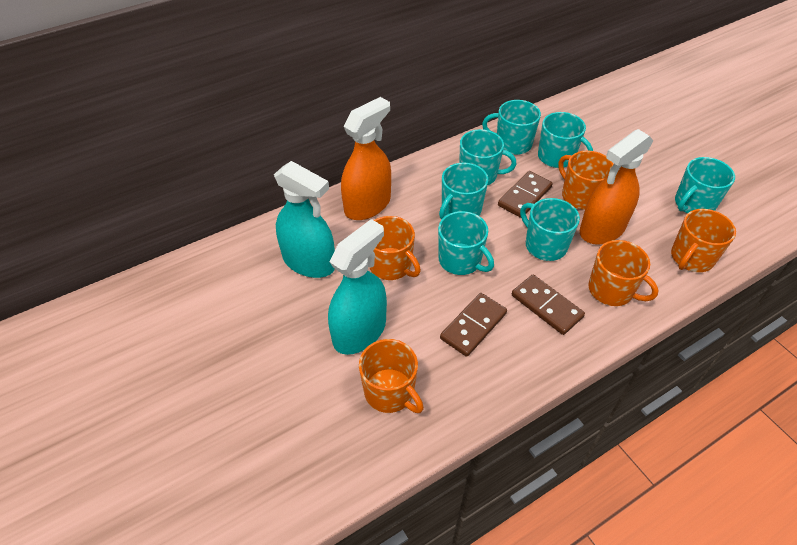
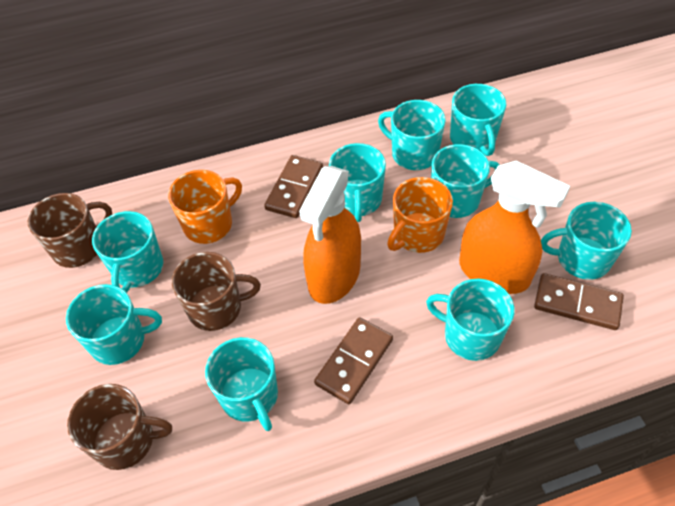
brown mug: 0 -> 3
orange mug: 5 -> 2
turquoise mug: 7 -> 9
turquoise spray bottle: 2 -> 0

